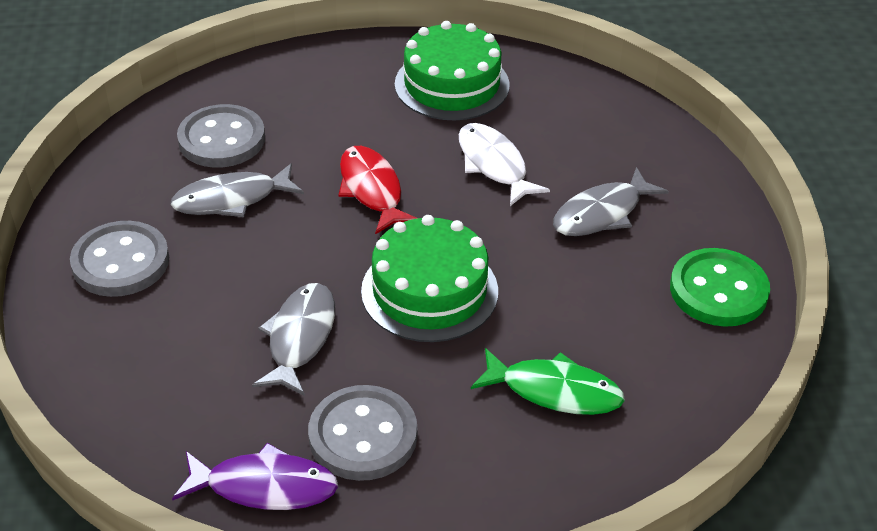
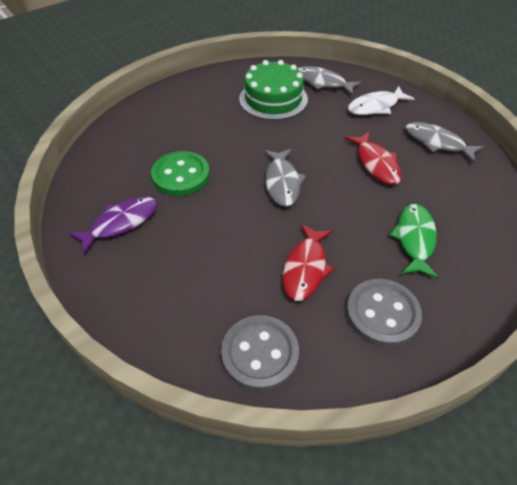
green cake: 2 -> 1
grey button: 3 -> 2
red fish: 1 -> 2

